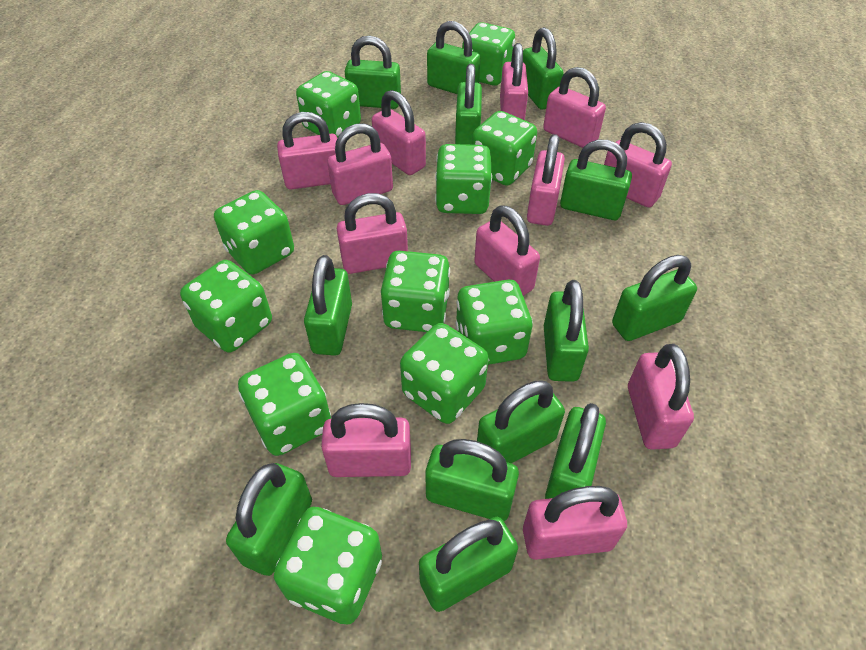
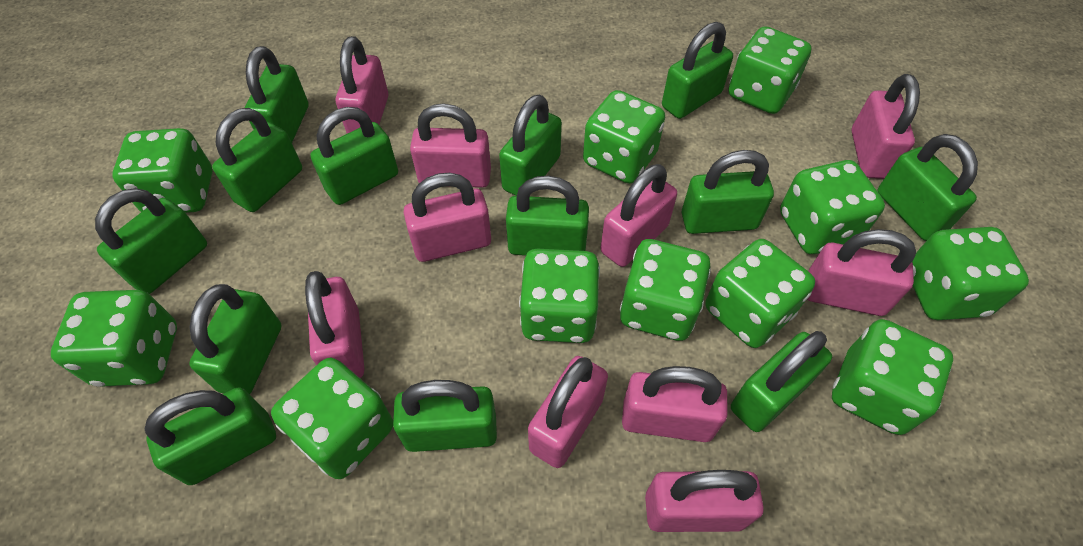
pink padlock: 12 -> 10

